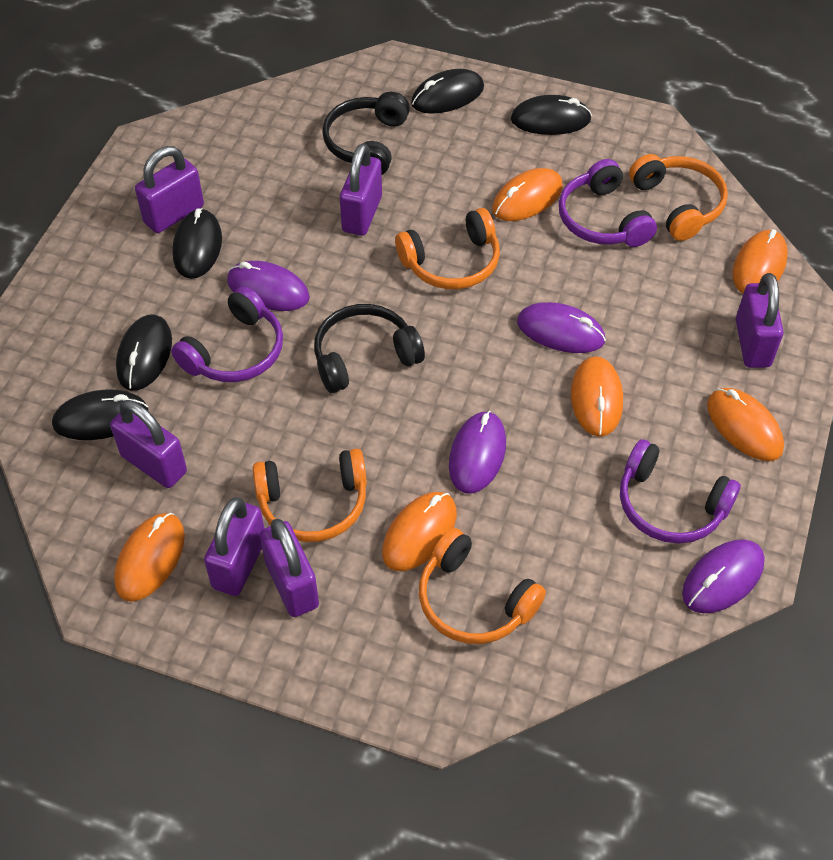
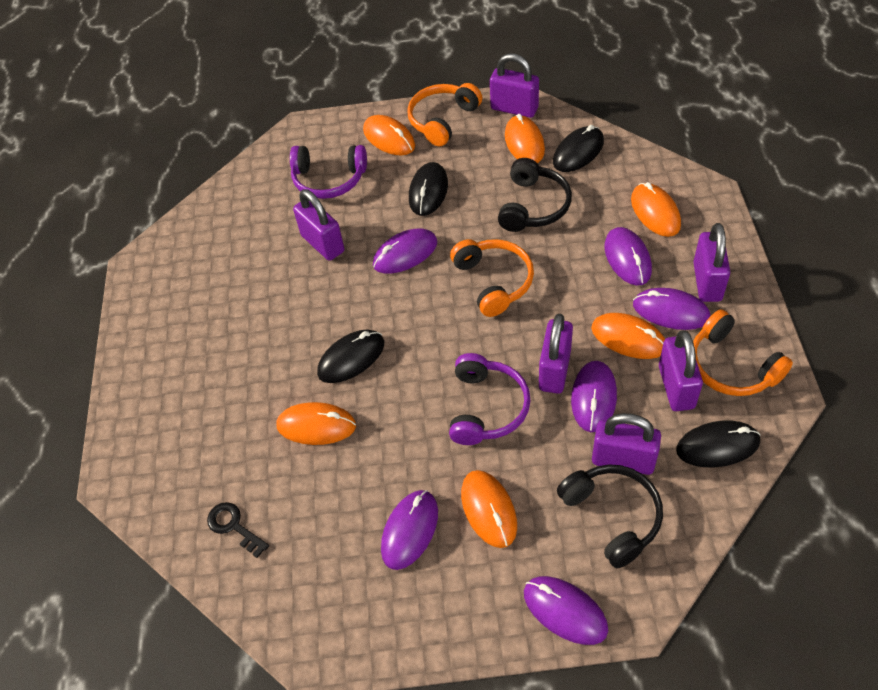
black key: 0 -> 1
black mouse: 5 -> 4
orange headphones: 4 -> 3
purple headphones: 3 -> 2
purple mouse: 4 -> 6

